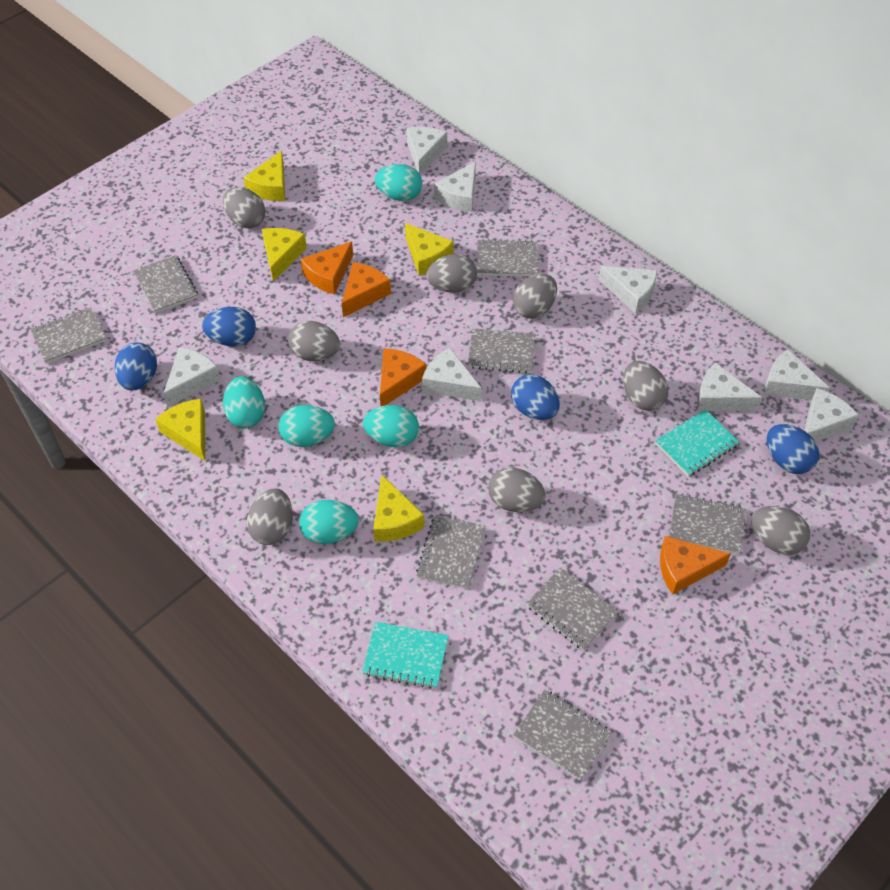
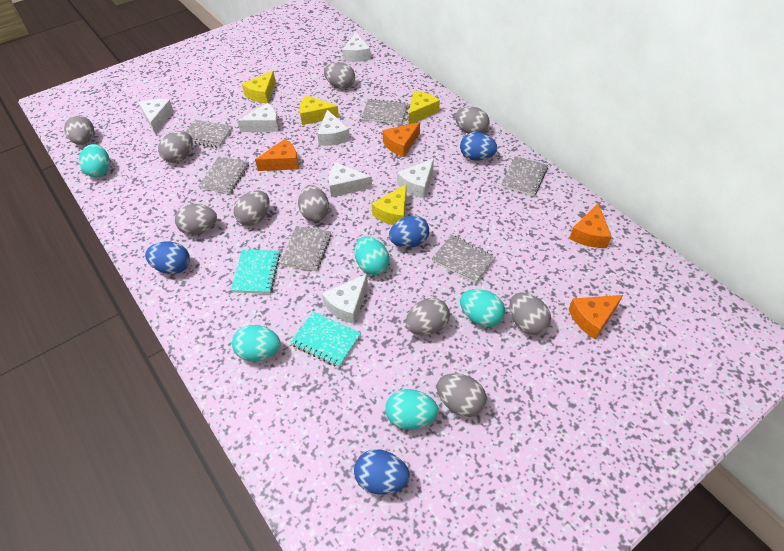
grey egg: 8 -> 10
grey notebook: 8 -> 6
white cheese: 8 -> 7
yellow cheese: 5 -> 4

